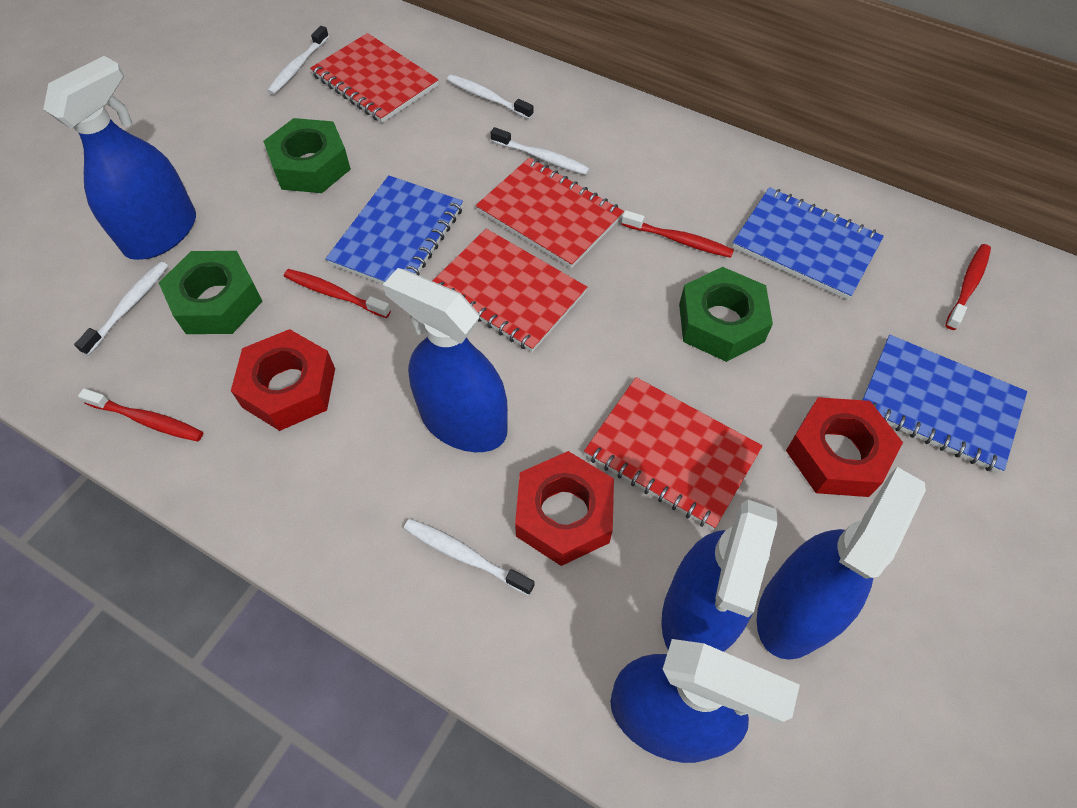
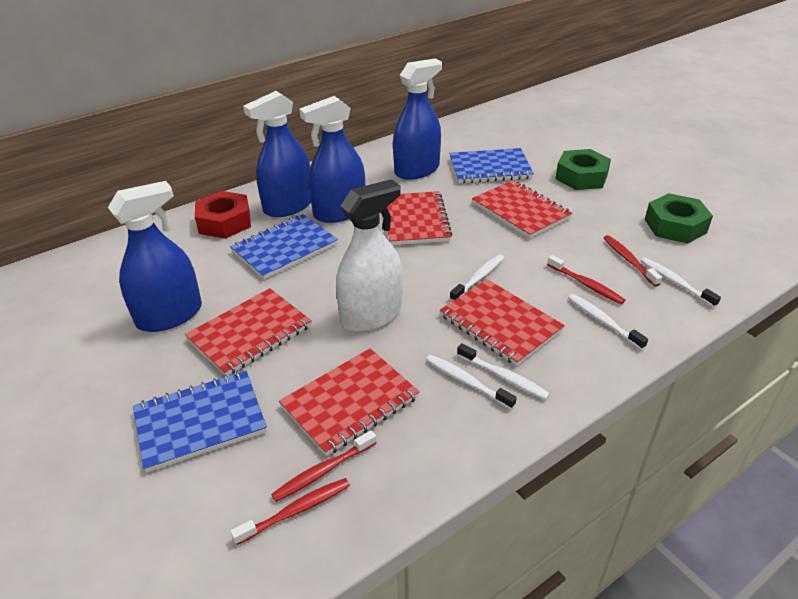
blue spray bottle: 5 -> 4
green nut: 3 -> 2
red notebook: 4 -> 5
red nut: 3 -> 1
white spray bottle: 0 -> 1

